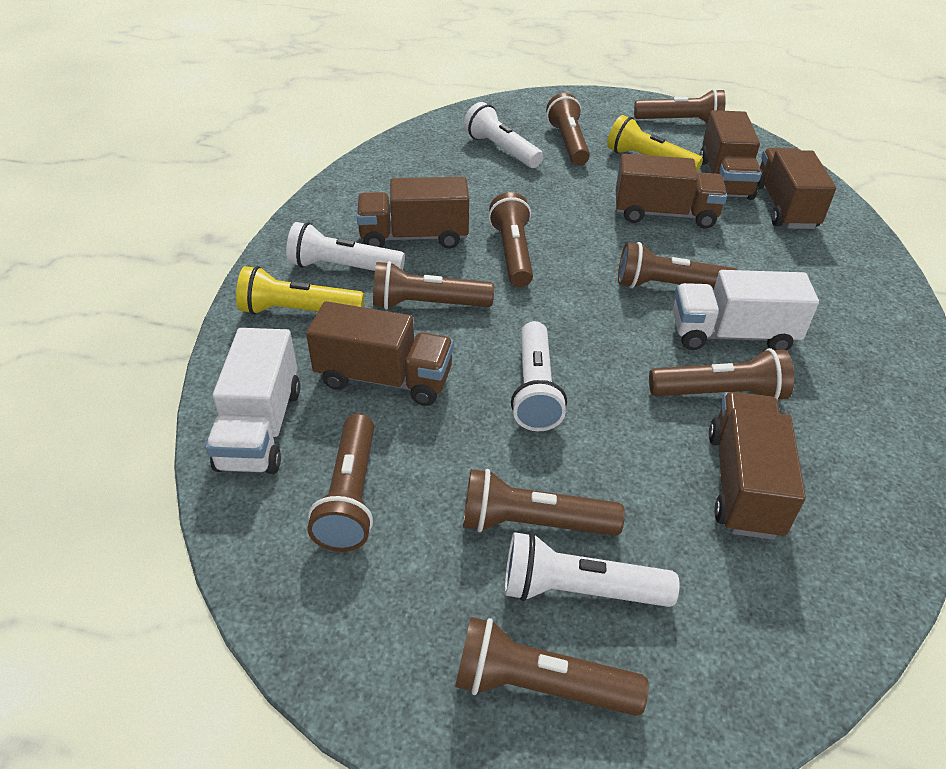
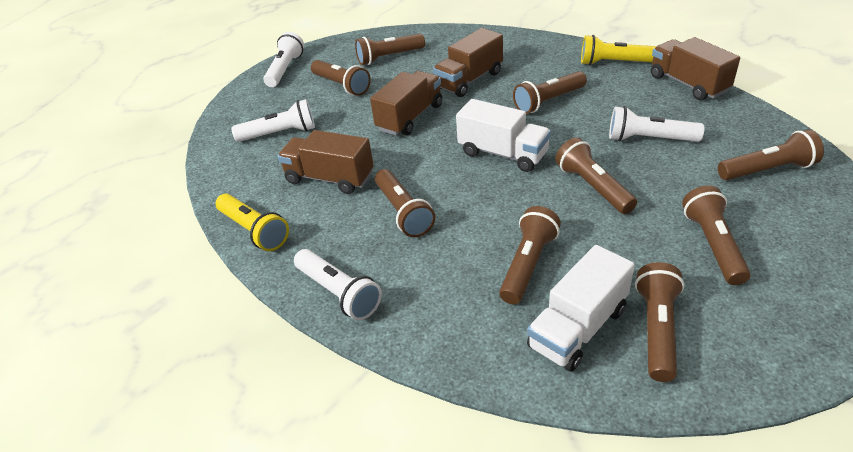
brown truck: 6 -> 4

